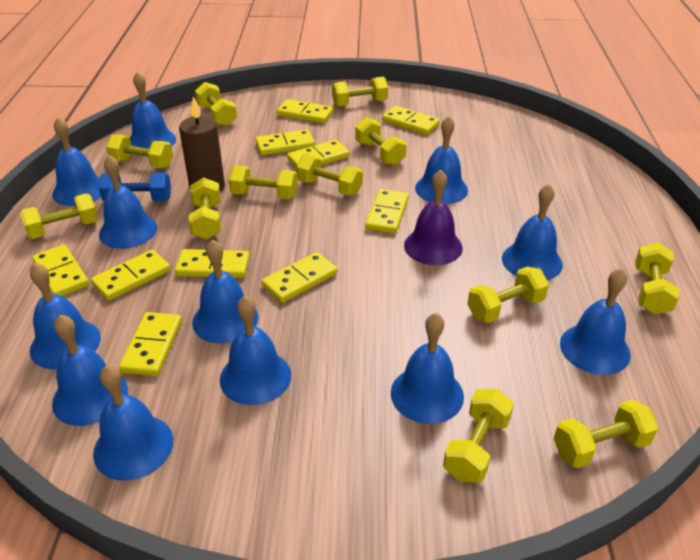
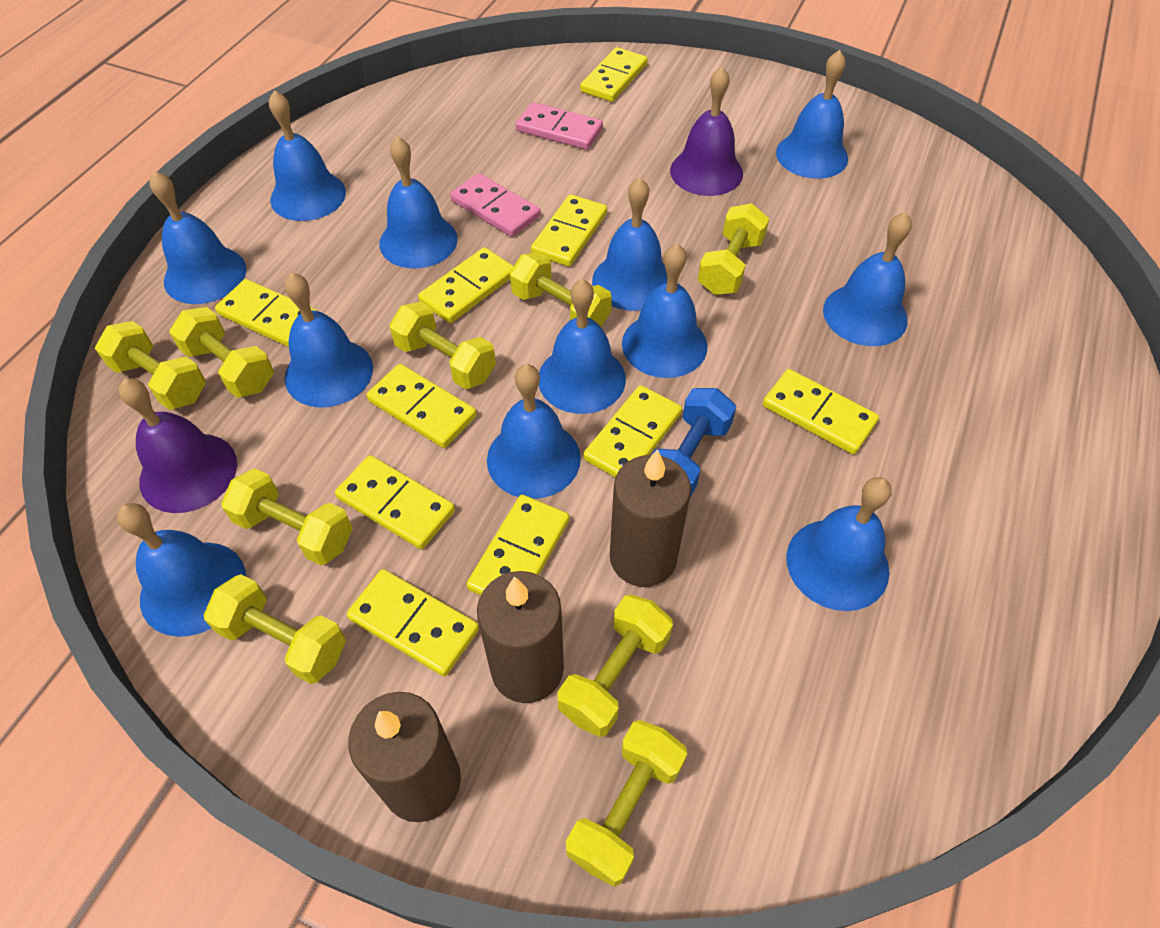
brown candle: 1 -> 3
pink domino: 0 -> 2
purple bell: 1 -> 2
yellow dumbbell: 12 -> 9

